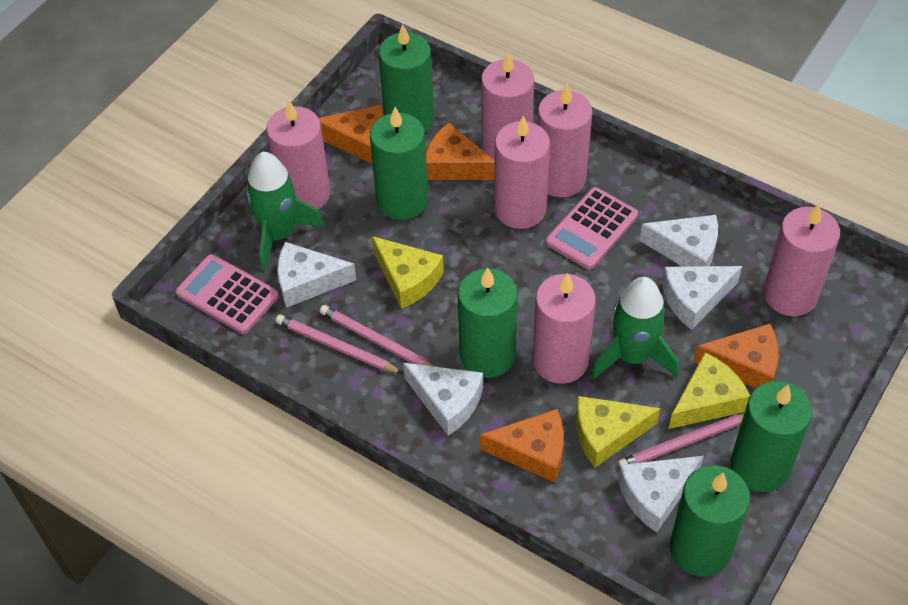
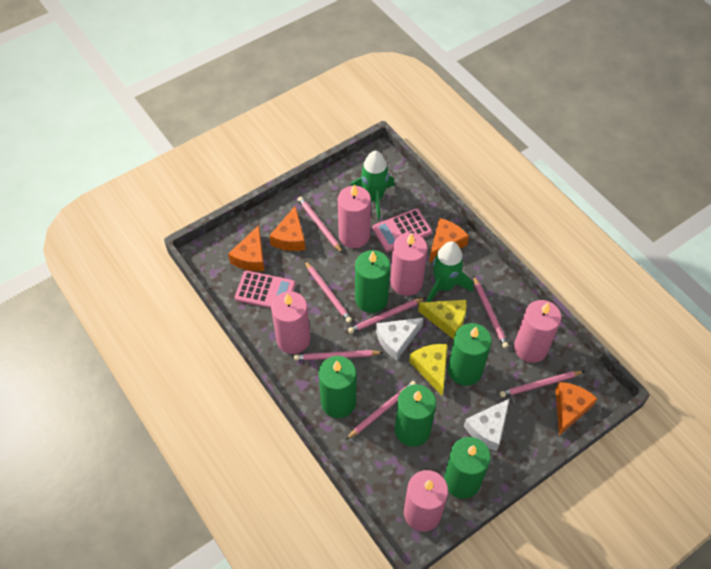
pink candle: 6 -> 5
pink pencil: 3 -> 7
white cheese: 5 -> 2
yellow cheese: 3 -> 2

